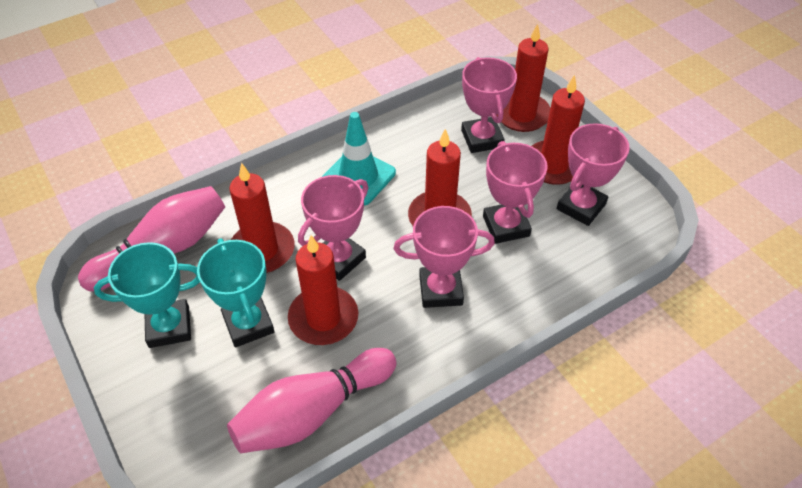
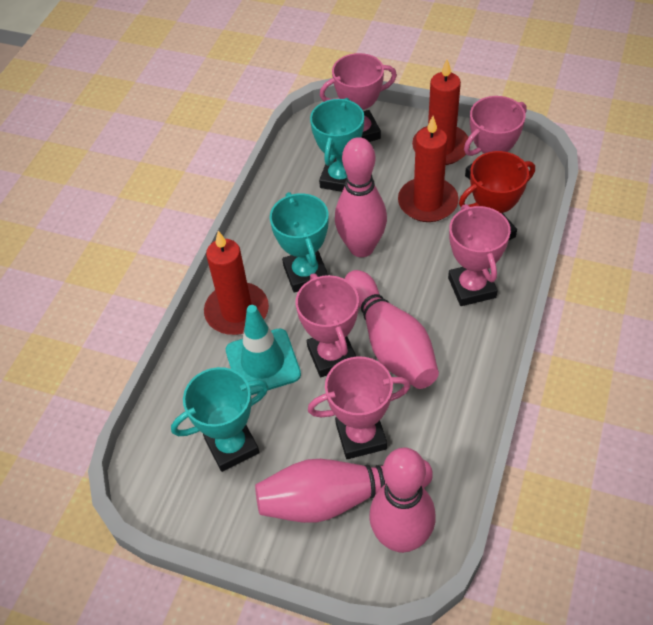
pink bowling pin: 2 -> 4
red candle: 5 -> 3
red trophy: 0 -> 1
turquoise trophy: 2 -> 3

